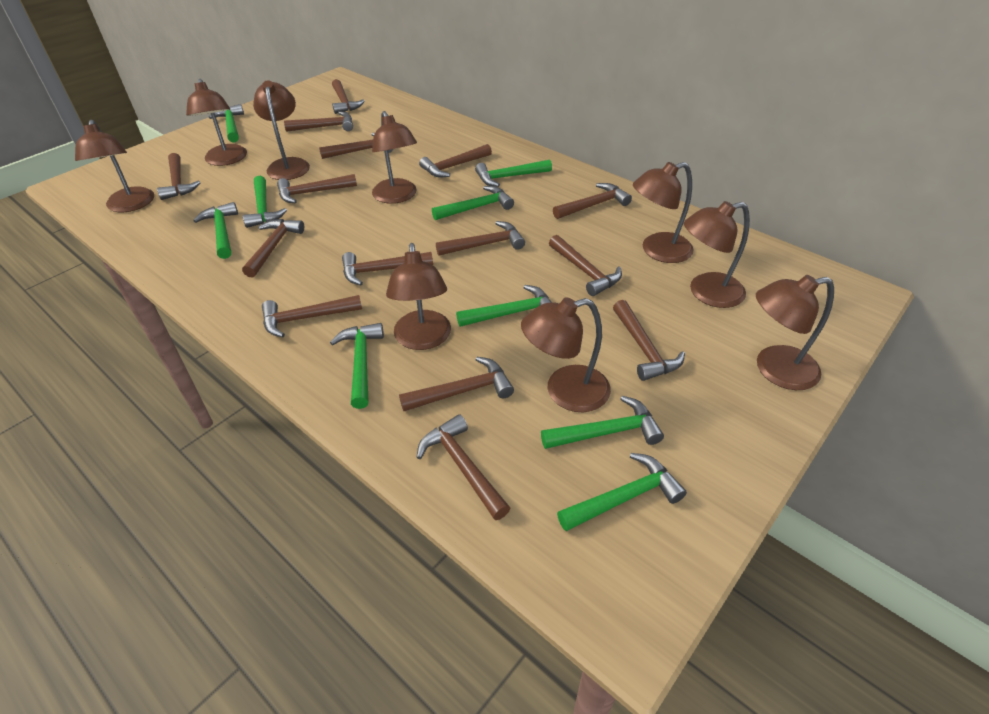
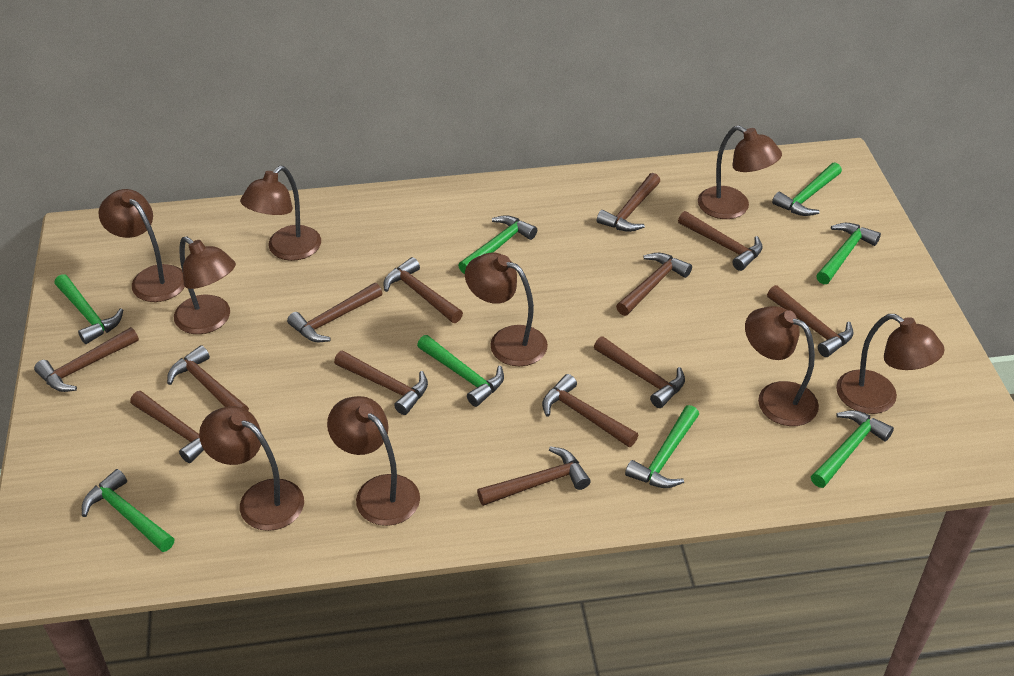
brown hammer: 15 -> 13
green hammer: 9 -> 8

